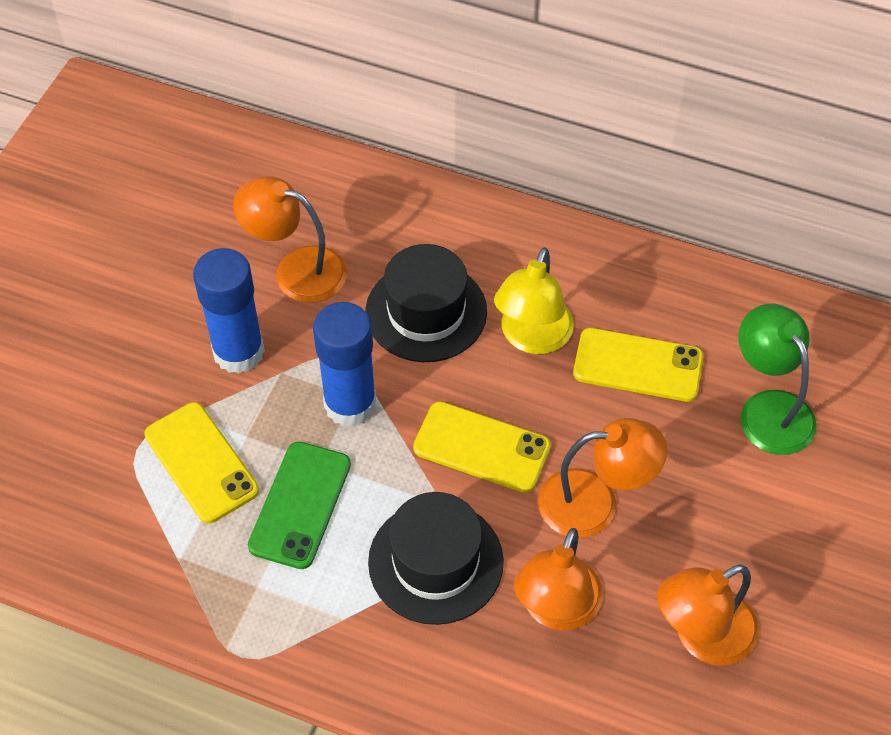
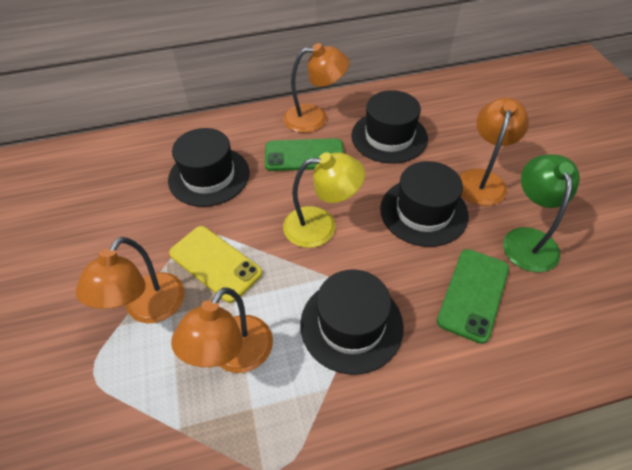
black hat: 2 -> 4
blue glue stick: 2 -> 0
green phone: 1 -> 2
yellow phone: 3 -> 1

